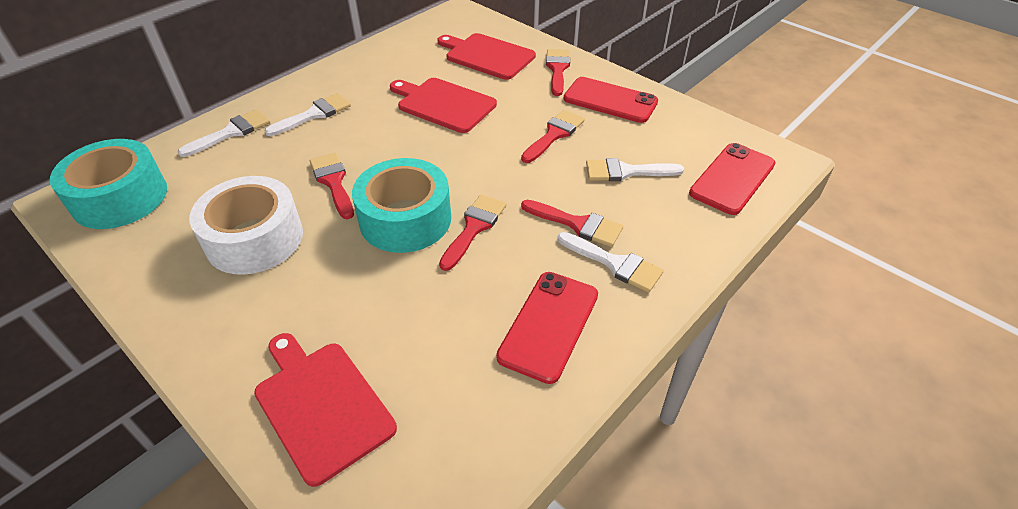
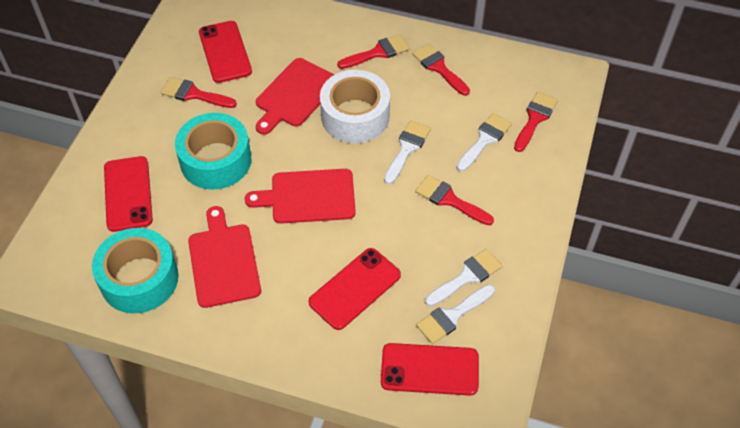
red phone: 3 -> 4

